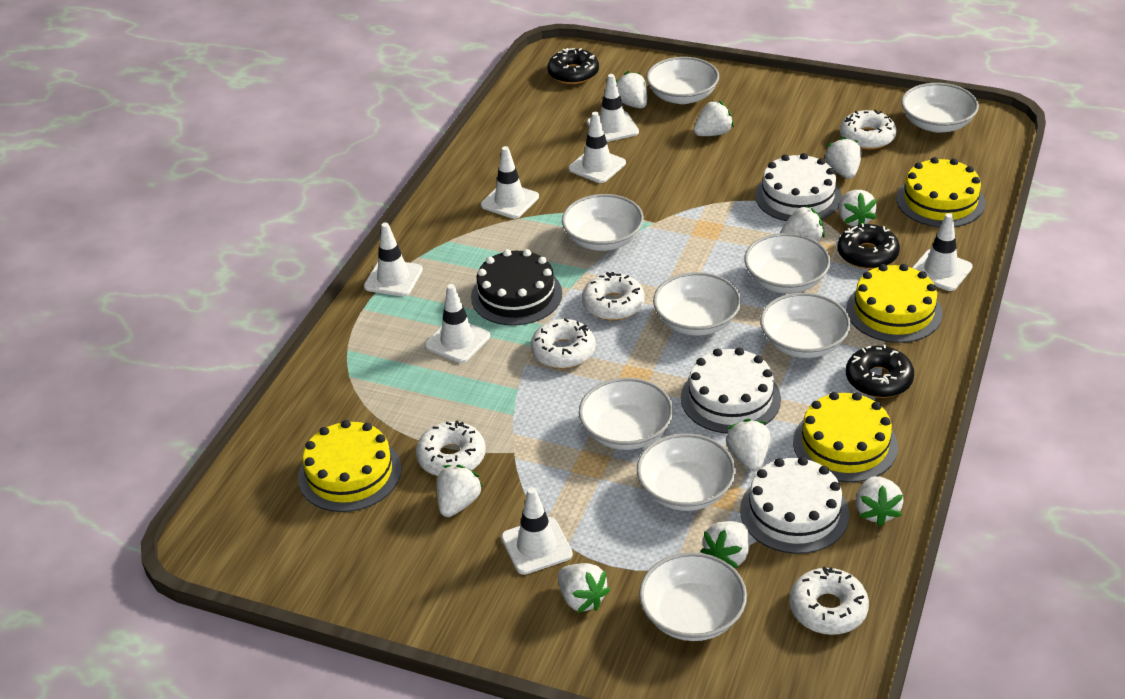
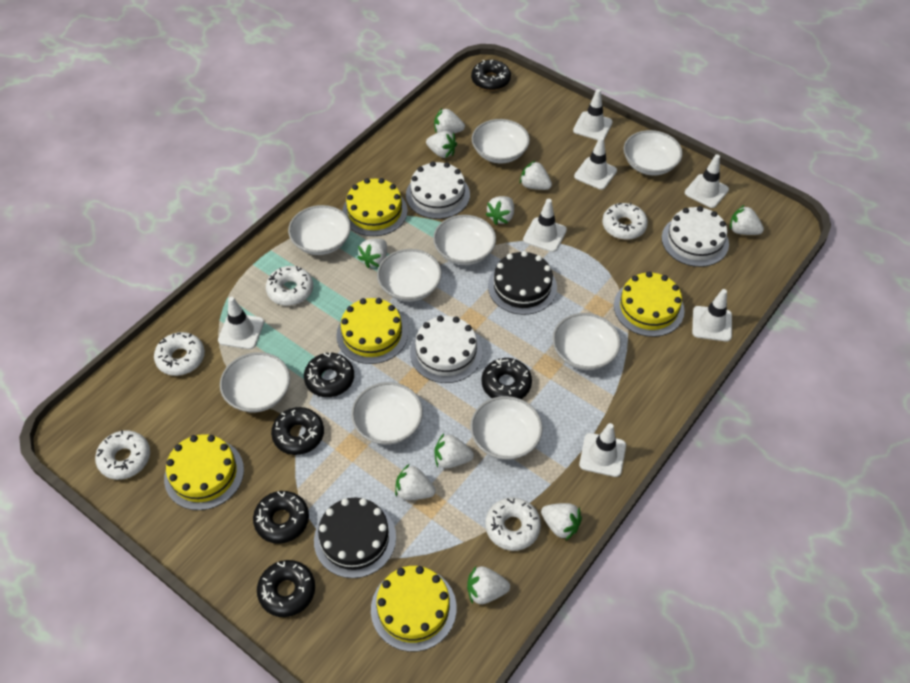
black cake: 1 -> 2
black donut: 3 -> 6
yellow cake: 4 -> 5

